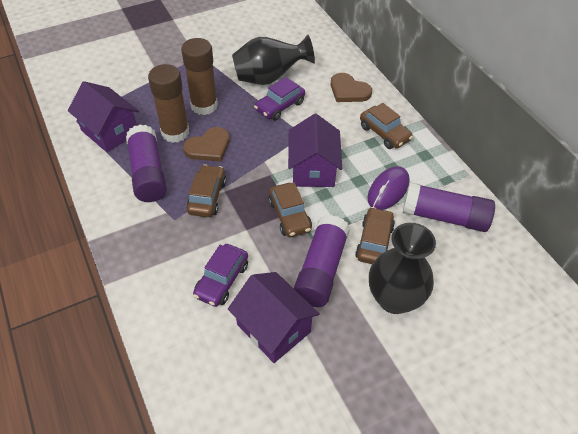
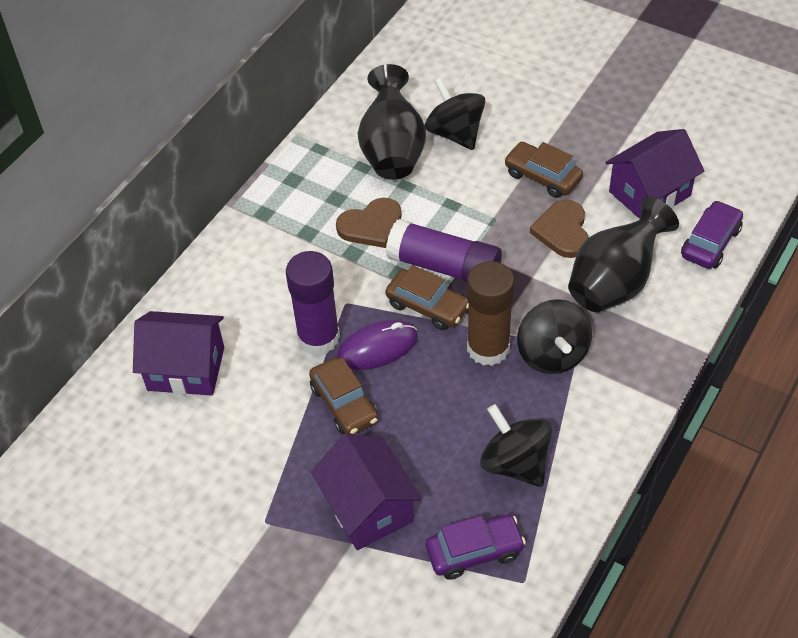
black spinning top: 0 -> 3
brown car: 4 -> 3
brown glue stick: 2 -> 1
purple glue stick: 3 -> 2

